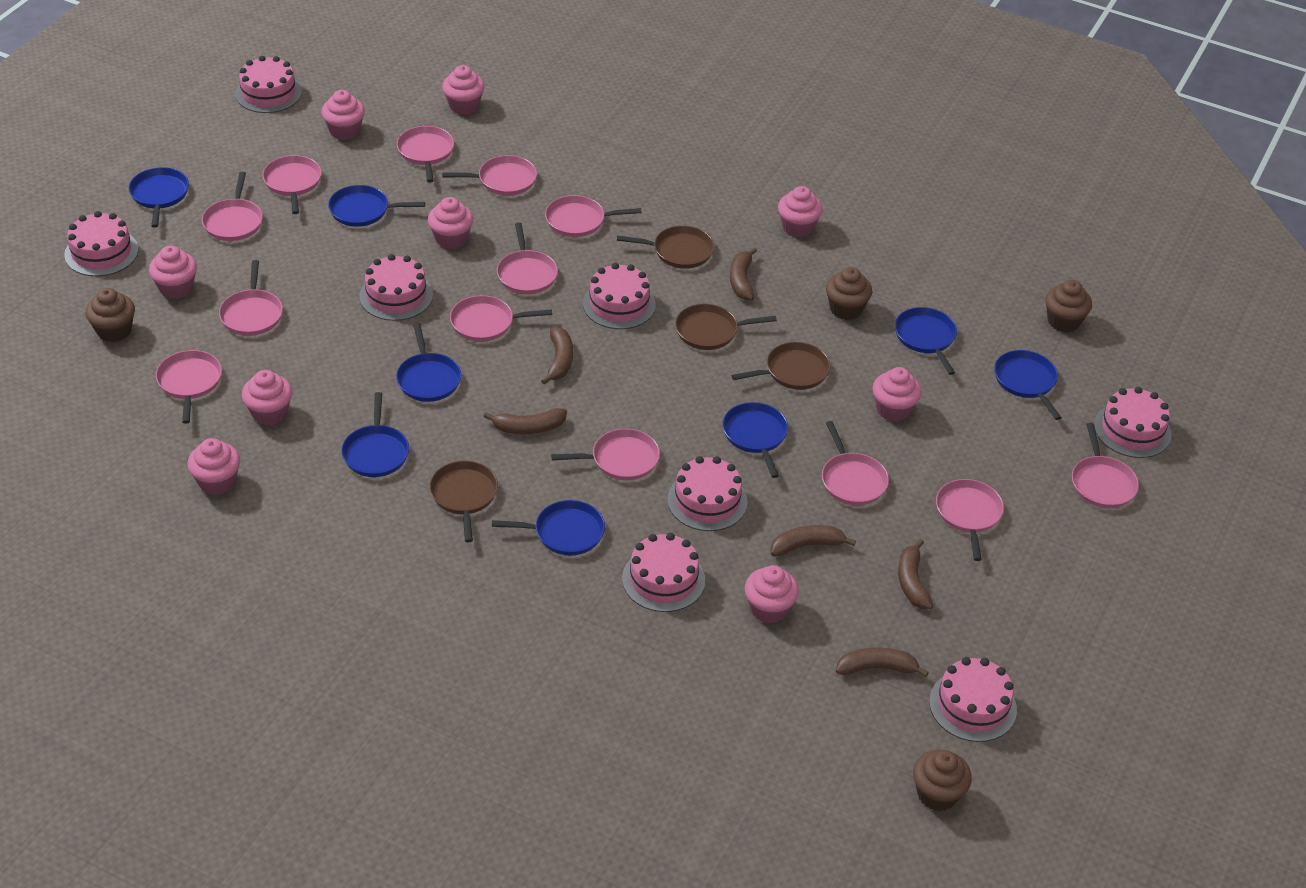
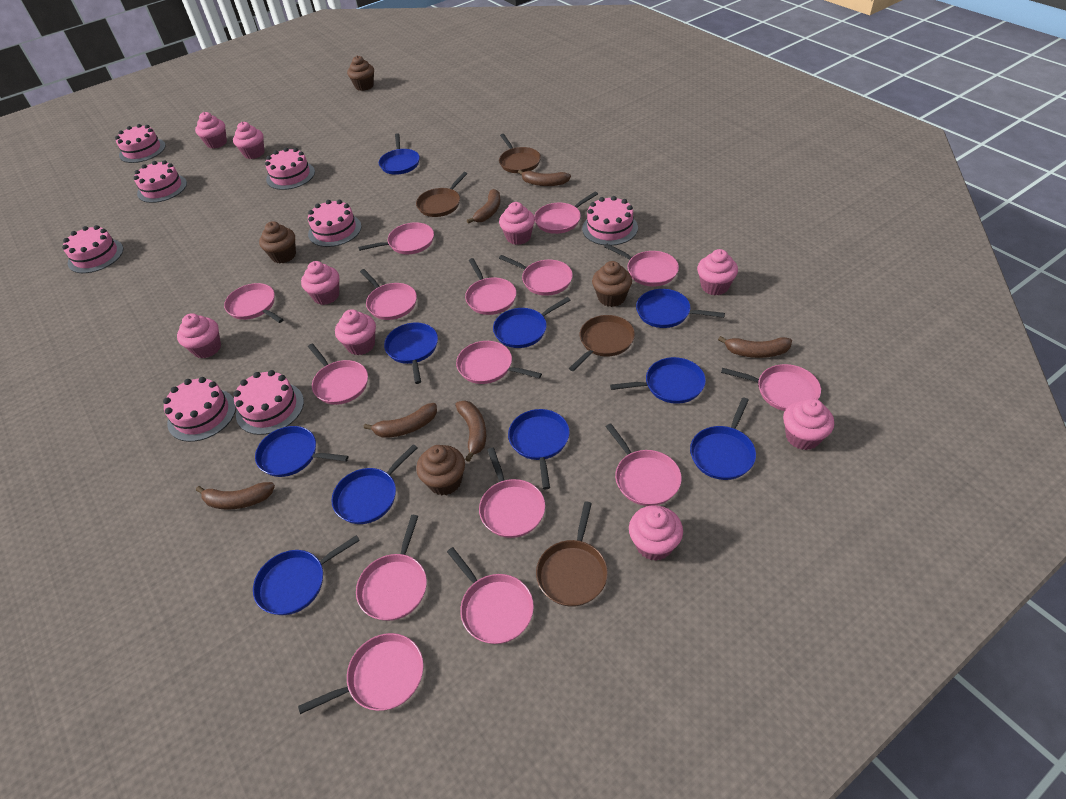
blue pan: 8 -> 10
pink pan: 13 -> 15

